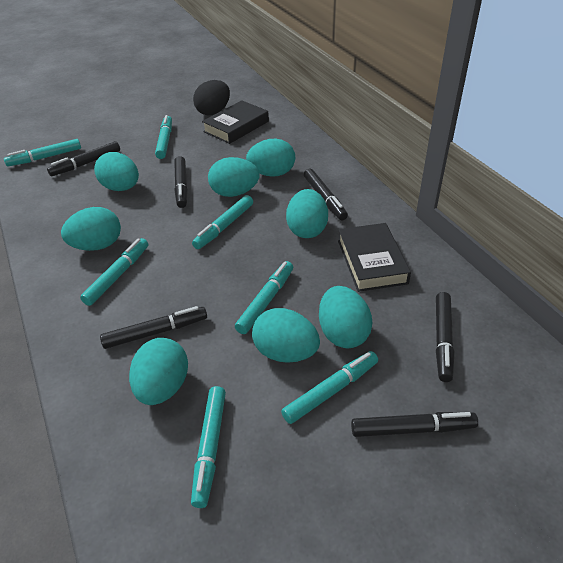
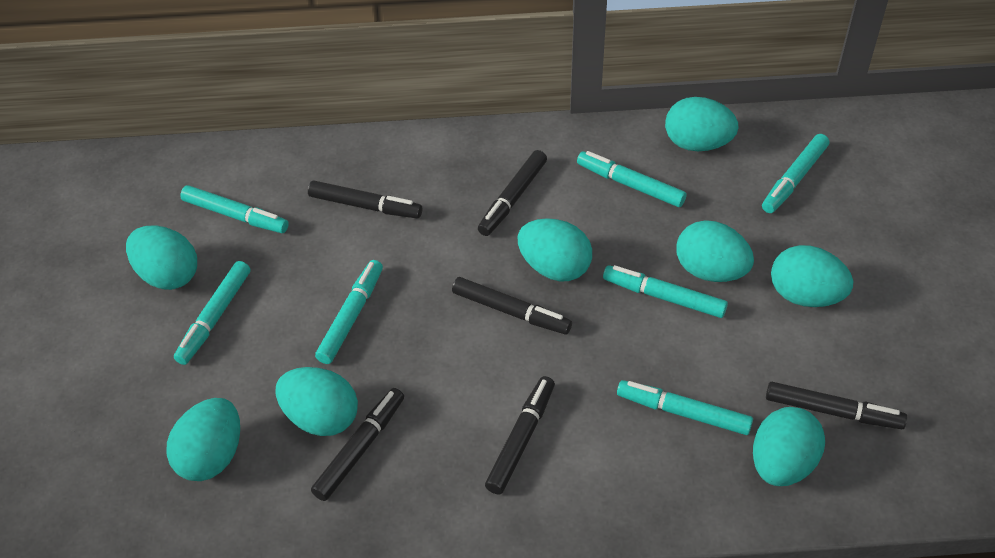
black book: 2 -> 0
black egg: 1 -> 0

